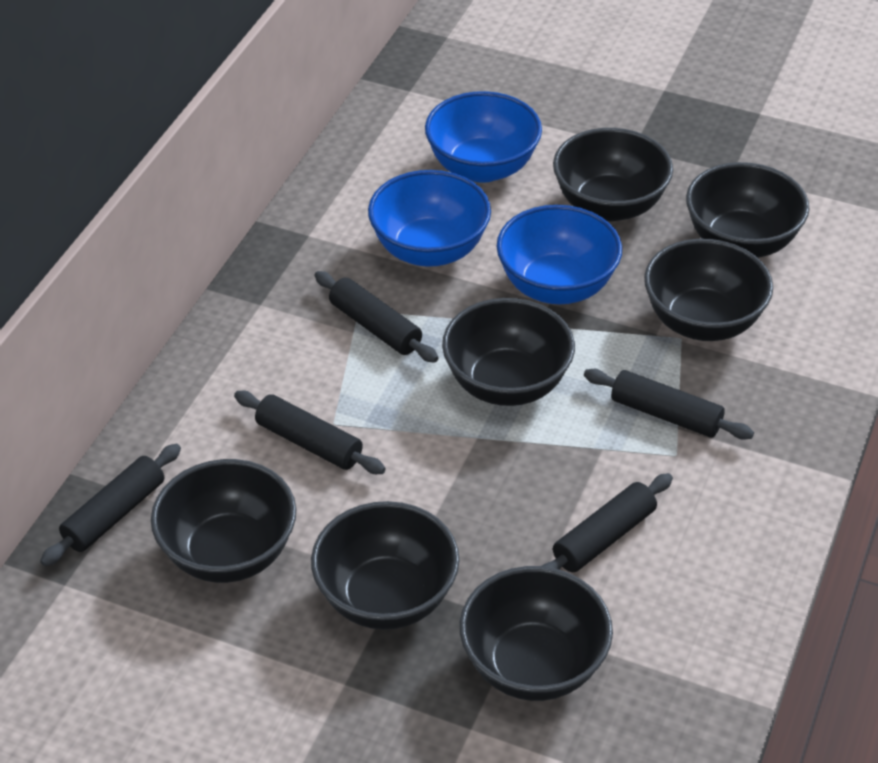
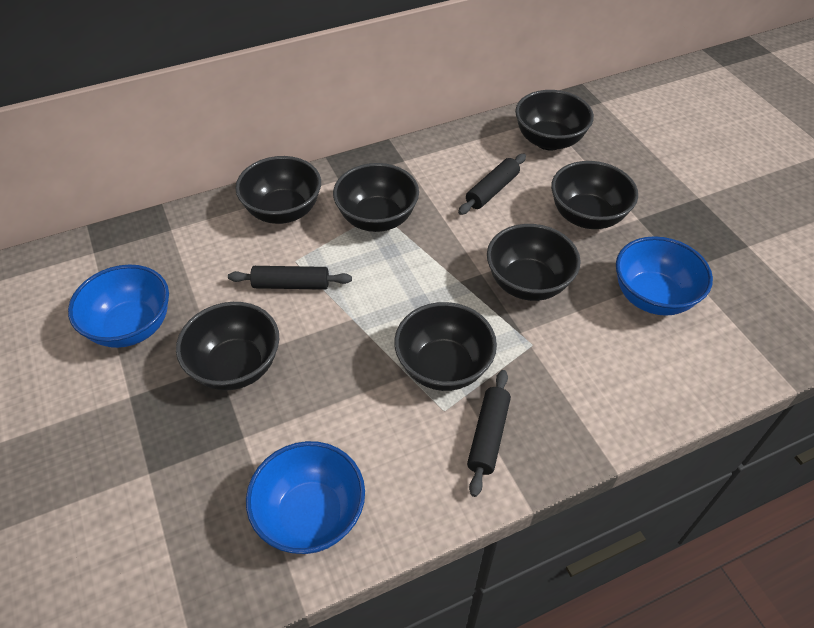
black rolling pin: 5 -> 3

